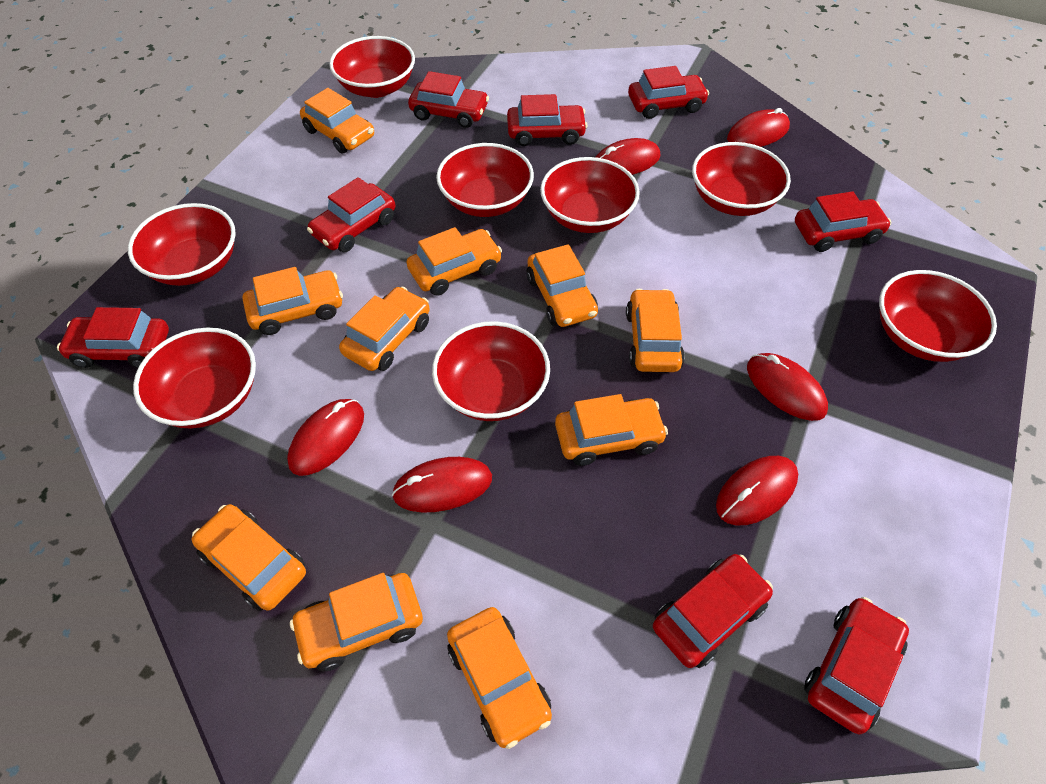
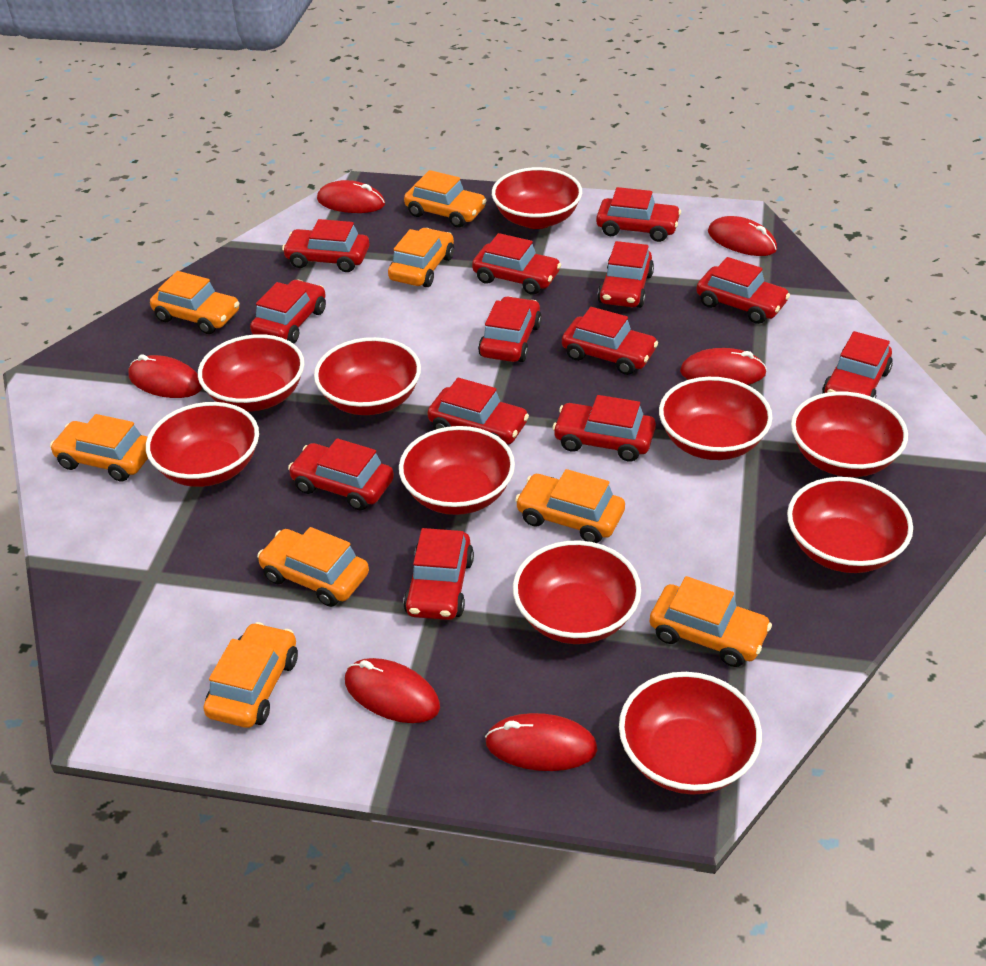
orange car: 10 -> 8
red bowl: 8 -> 10
red car: 8 -> 13

